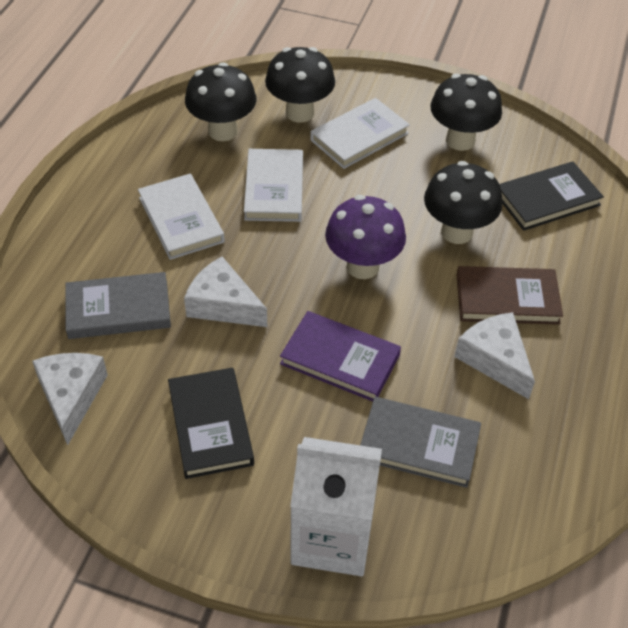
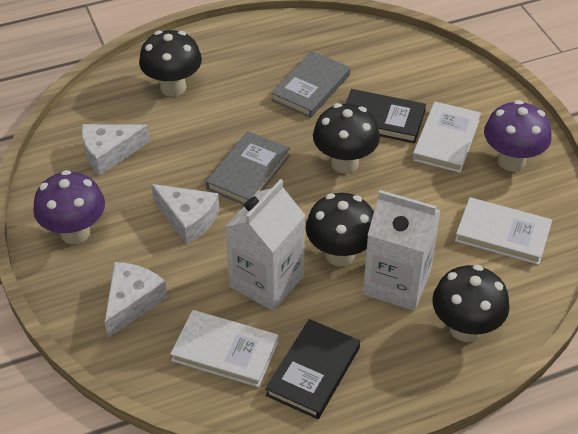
brown book: 1 -> 0
purple book: 1 -> 0
purple mushroom: 1 -> 2
white carton: 1 -> 2

